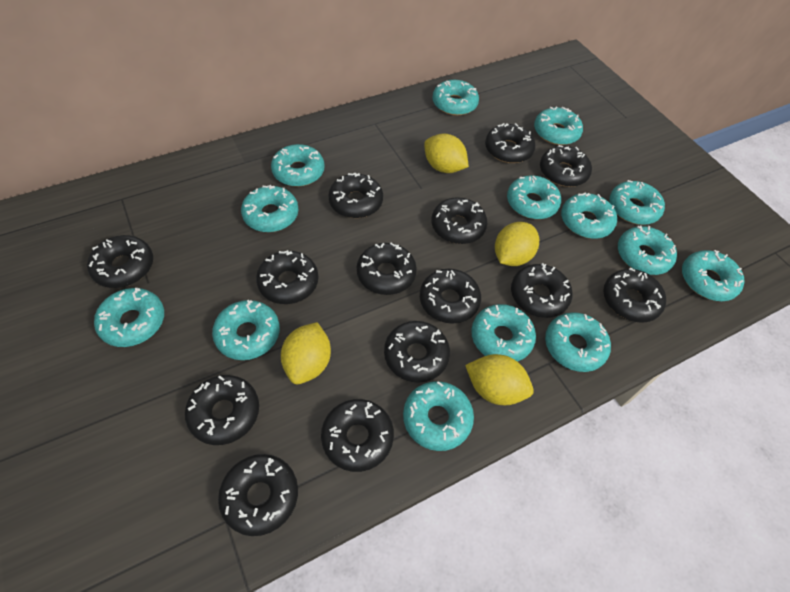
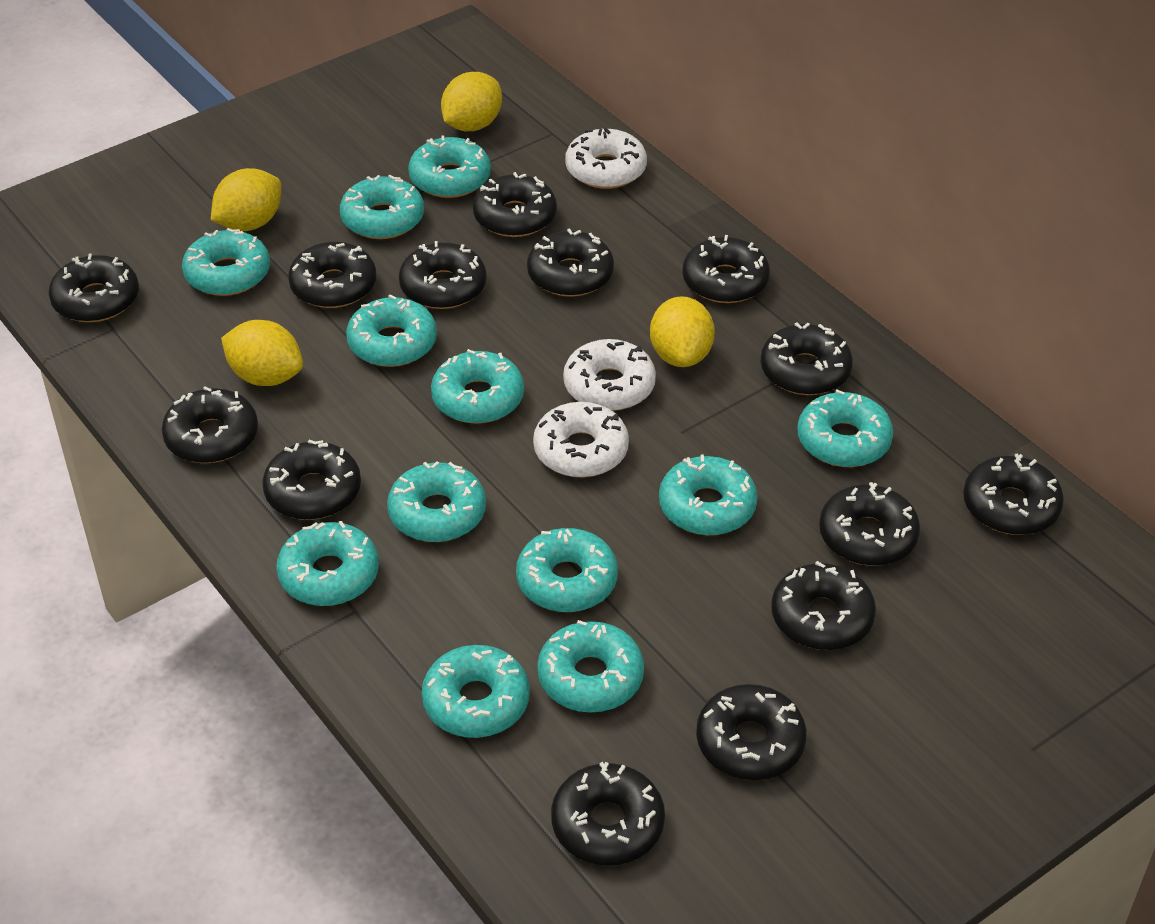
turquoise donut: 14 -> 12
white donut: 0 -> 3

